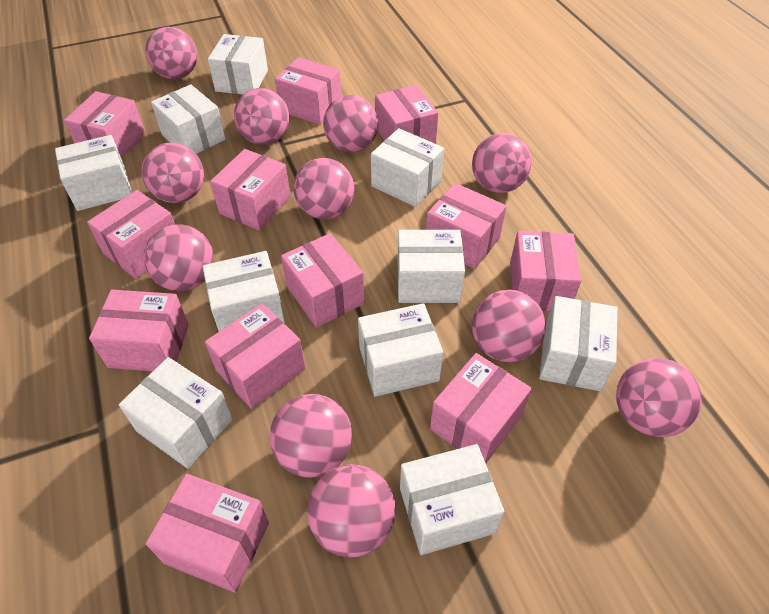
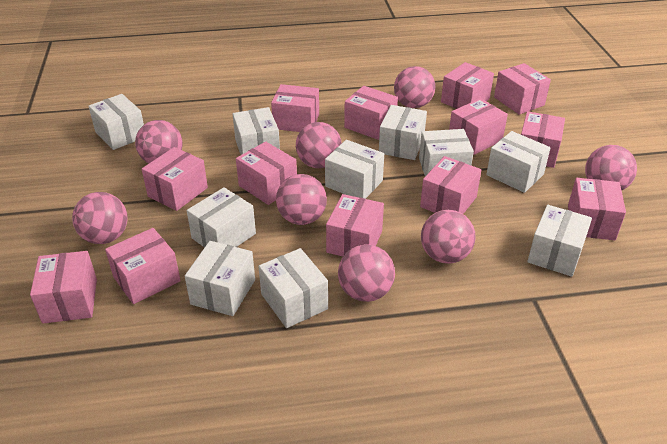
pink ball: 11 -> 8
pink box: 12 -> 13

